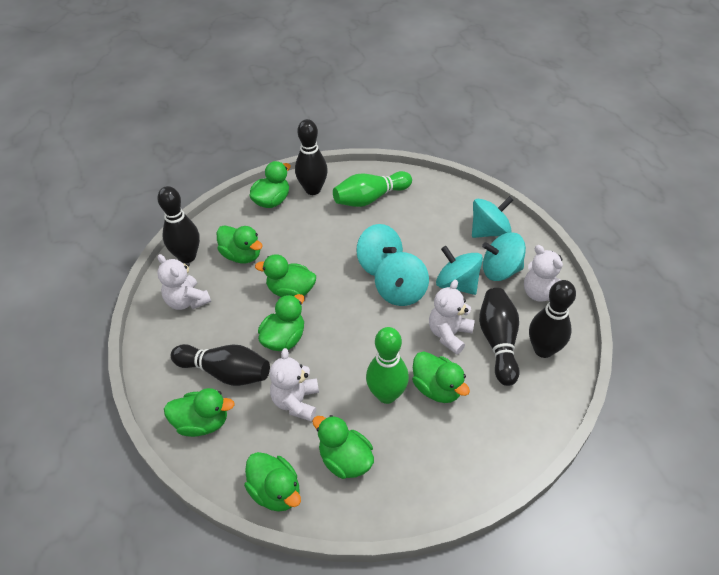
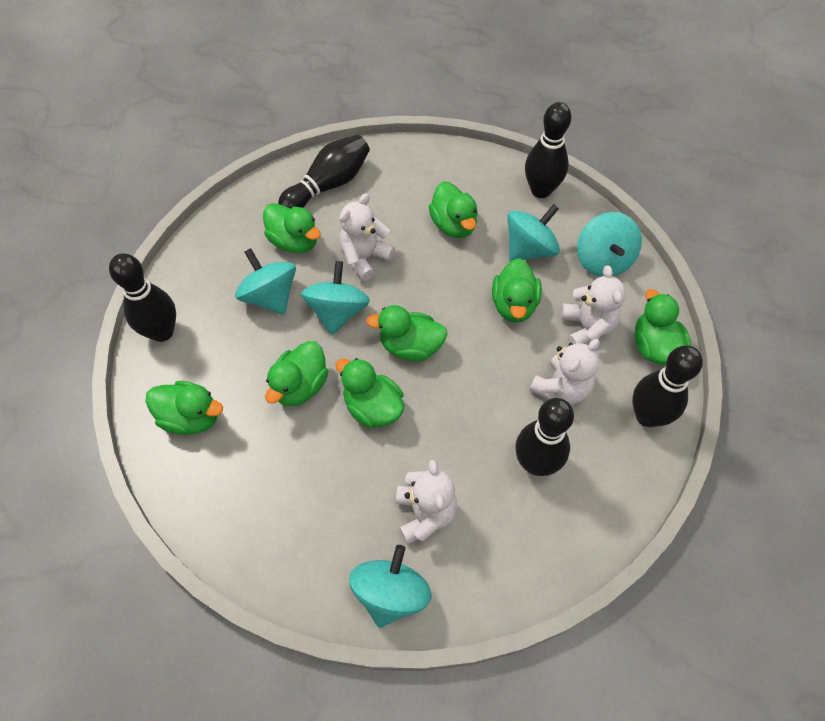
green bowling pin: 2 -> 0

